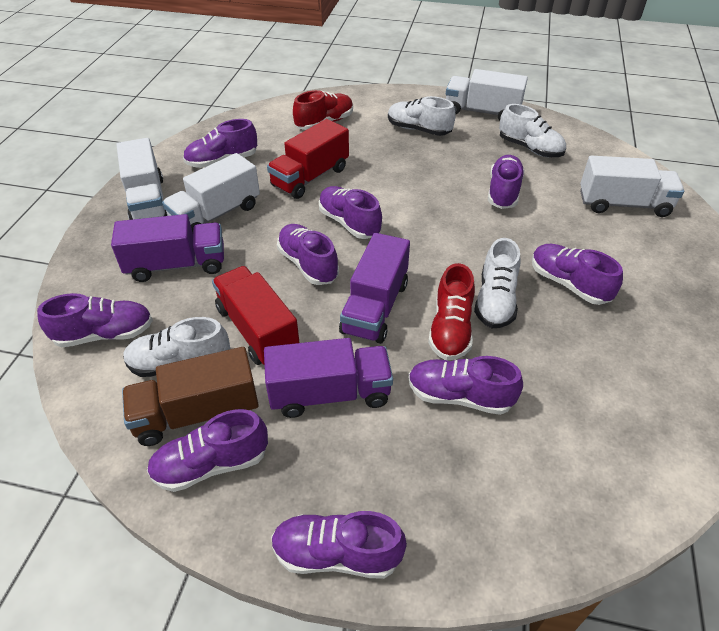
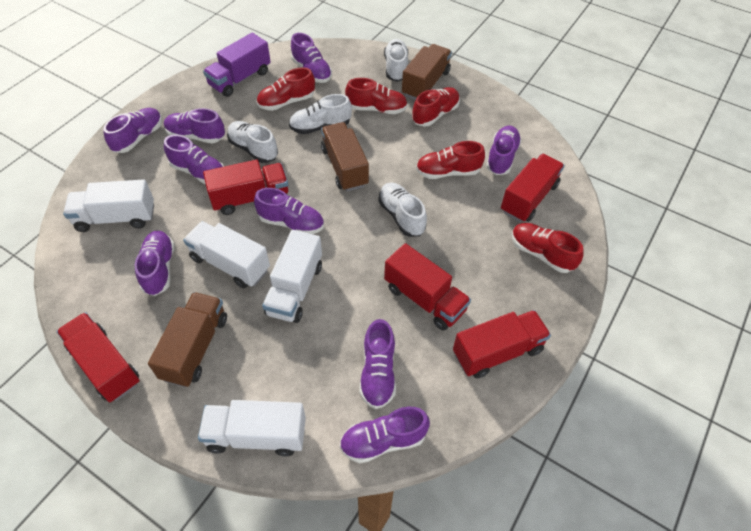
brown truck: 1 -> 3
purple truck: 3 -> 1
red shoe: 2 -> 5
red truck: 2 -> 5

